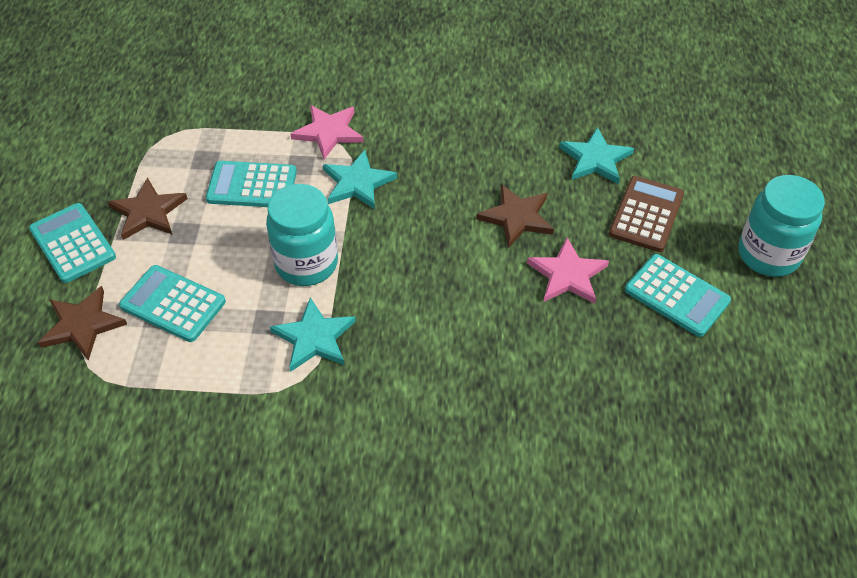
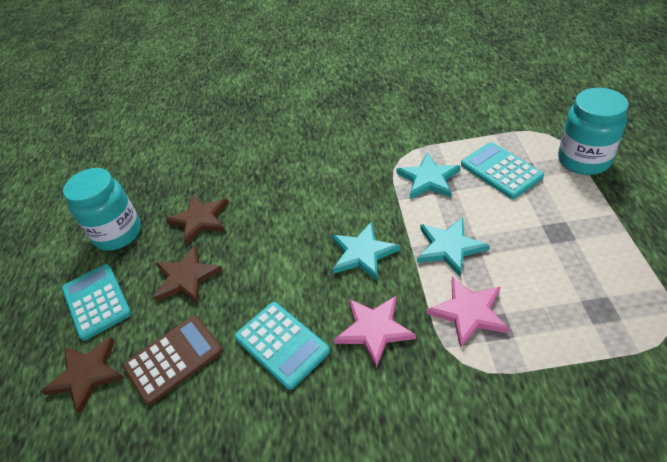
turquoise calculator: 4 -> 3

